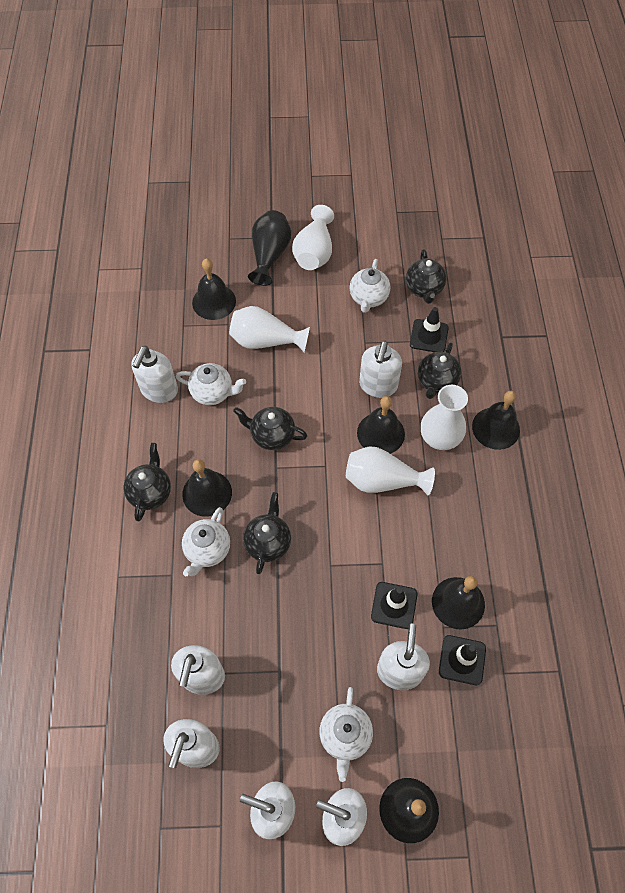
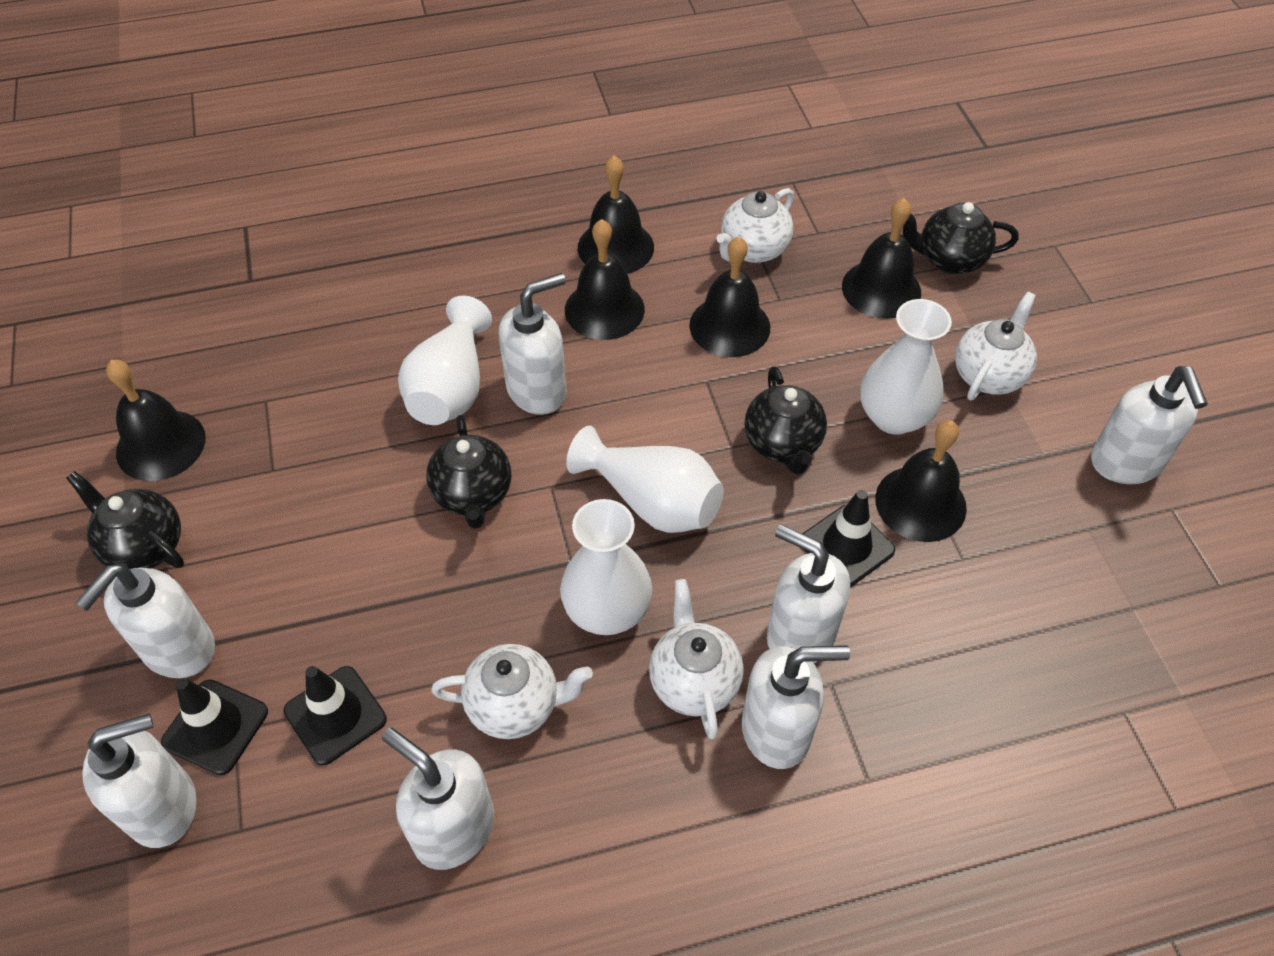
black teapot: 5 -> 4
black vase: 1 -> 0

